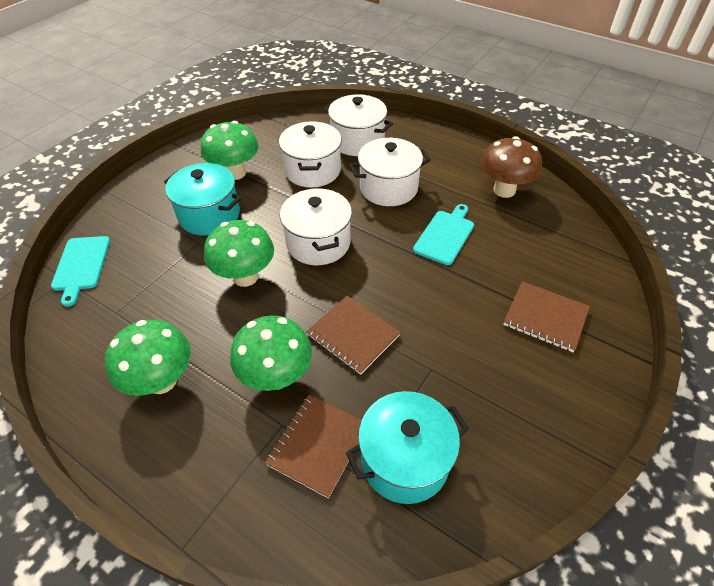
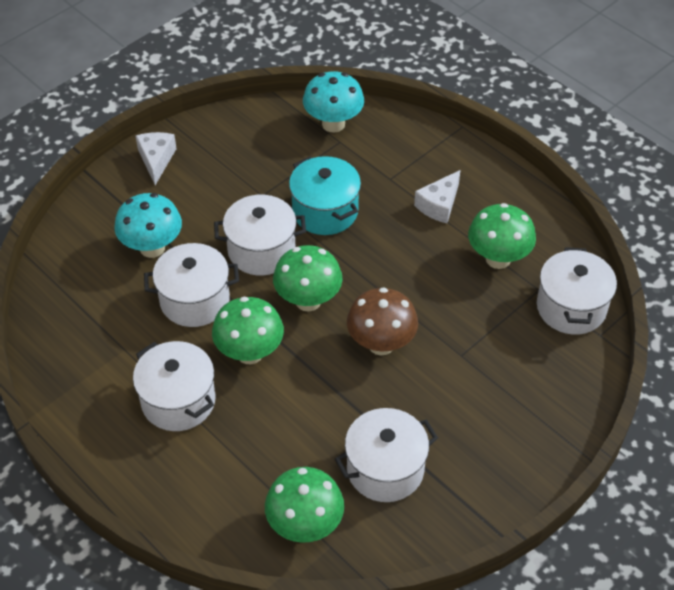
brown notebook: 3 -> 0
turquoise cutting board: 2 -> 0
turquoise mushroom: 0 -> 2
turquoise pot: 2 -> 1
white cheese: 0 -> 2
white pot: 4 -> 5

